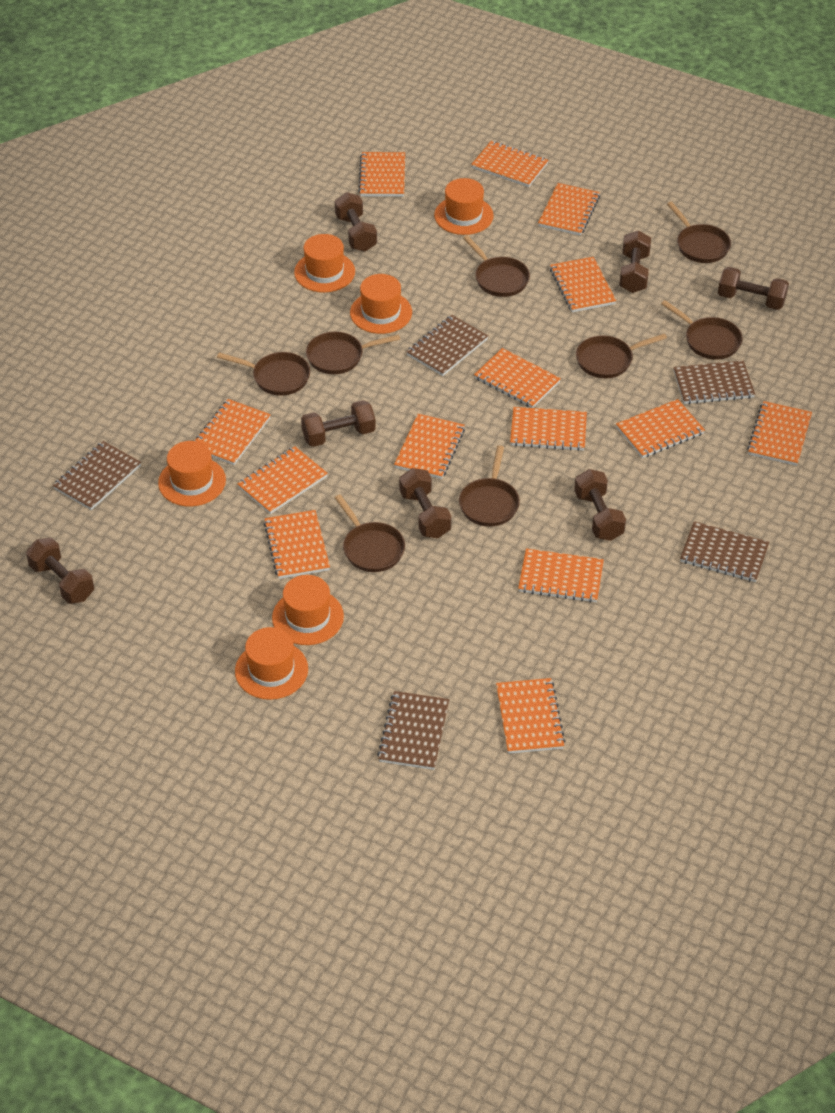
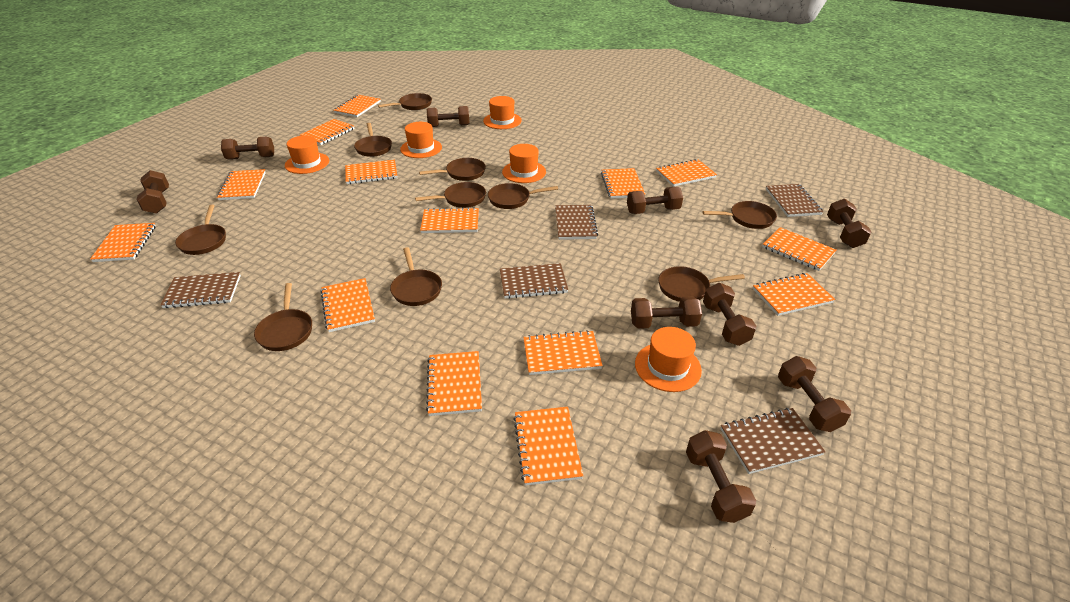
brown dumbbell: 7 -> 9
brown pan: 8 -> 10
orange hat: 6 -> 5

